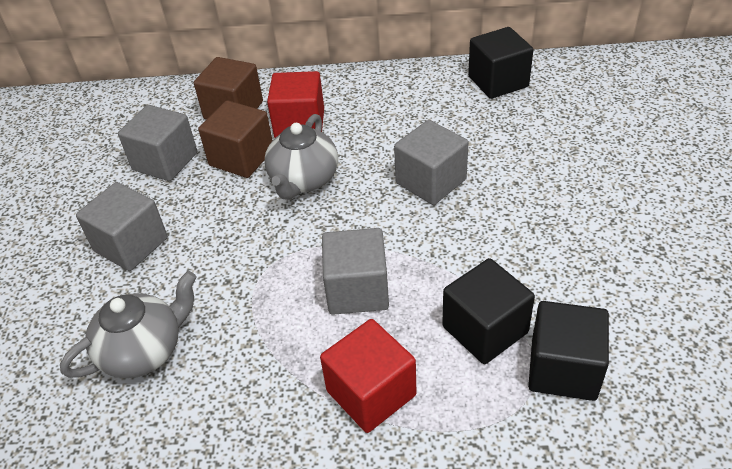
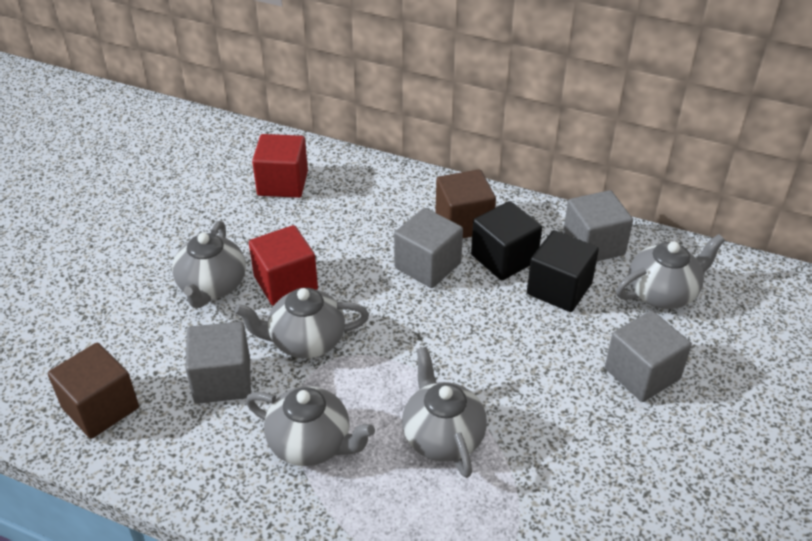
black cube: 3 -> 2
grey teapot: 2 -> 5

